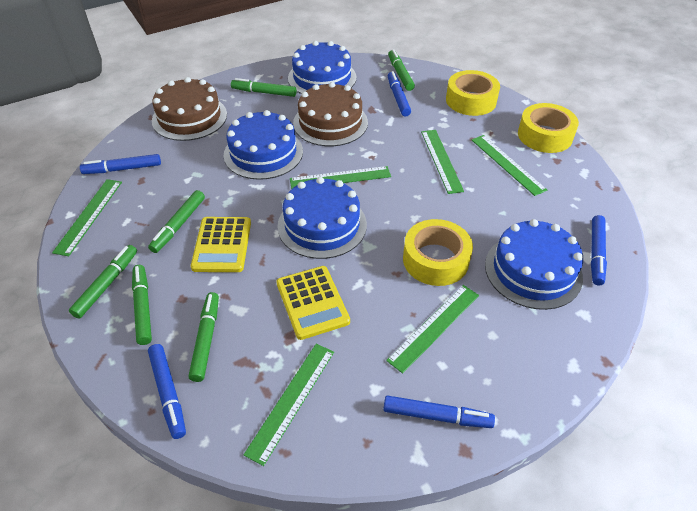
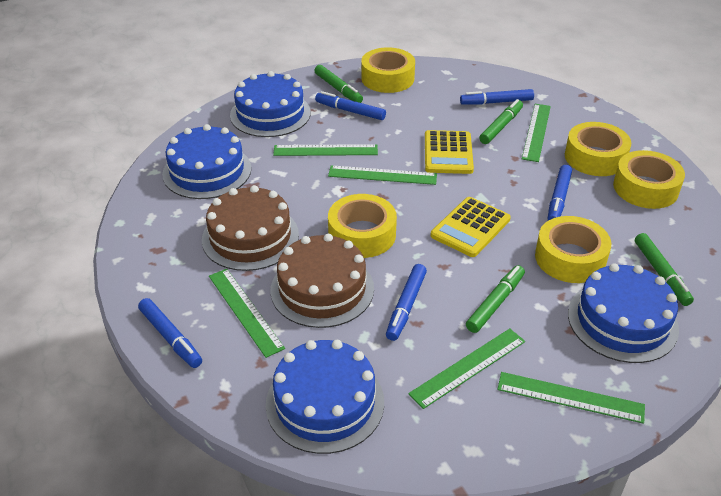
green marker: 6 -> 4
yellow tape: 3 -> 5

